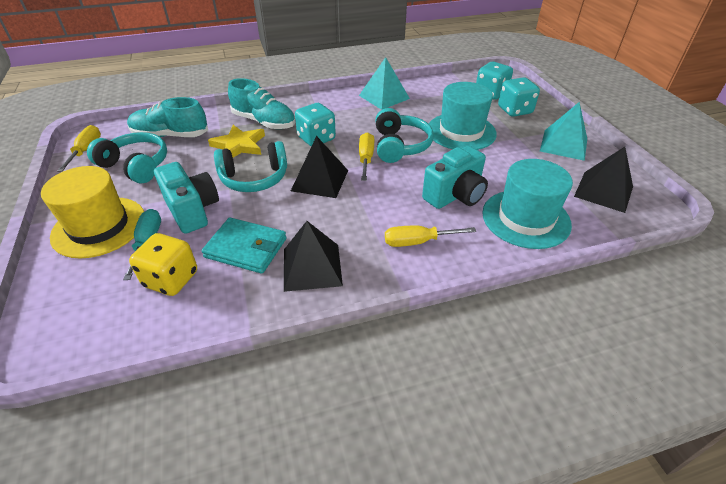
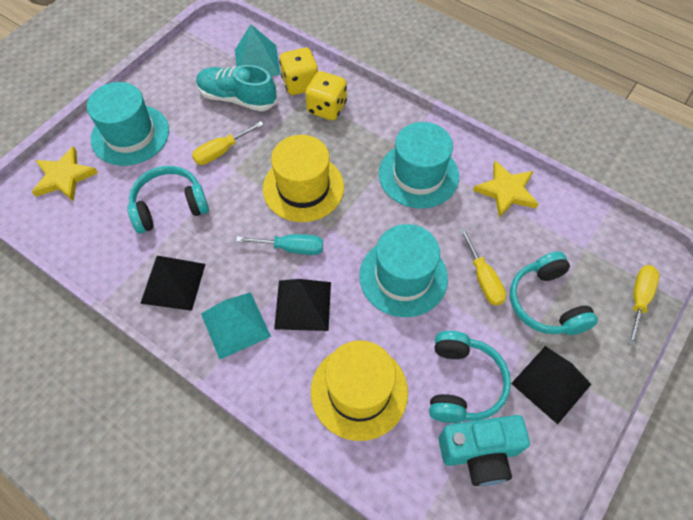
turquoise camera: 2 -> 1
turquoise dice: 3 -> 0
turquoise hat: 2 -> 3
turquoise shoe: 2 -> 1
turquoise wallet: 1 -> 0
yellow dice: 1 -> 2
yellow hat: 1 -> 2
yellow star: 1 -> 2

